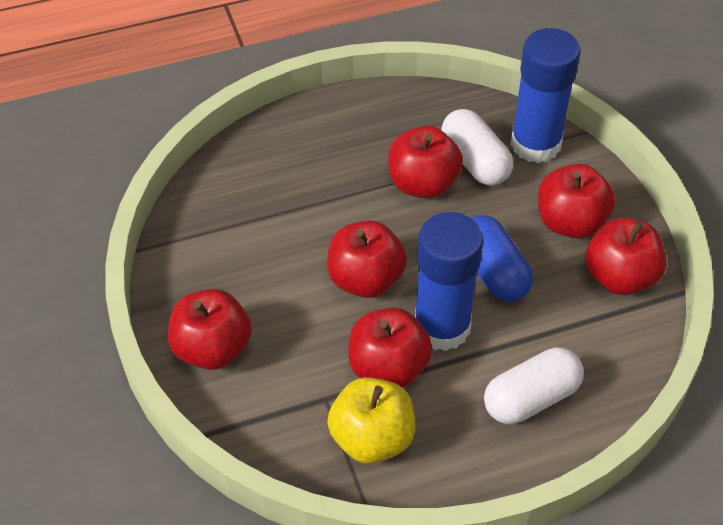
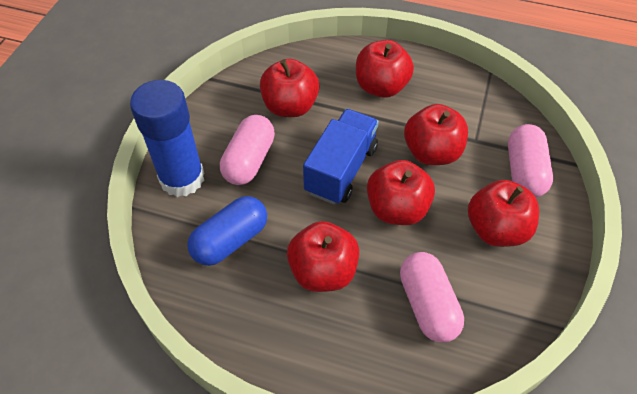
blue glue stick: 2 -> 1
blue truck: 0 -> 1
pink capsule: 0 -> 3
white capsule: 2 -> 0
yellow apple: 1 -> 0

